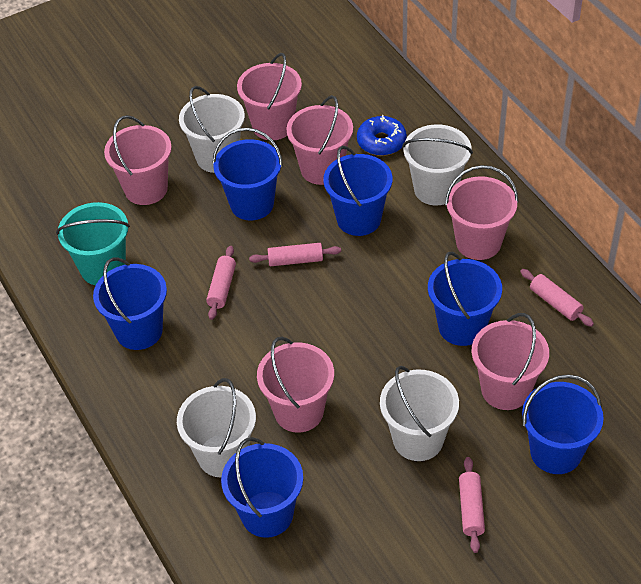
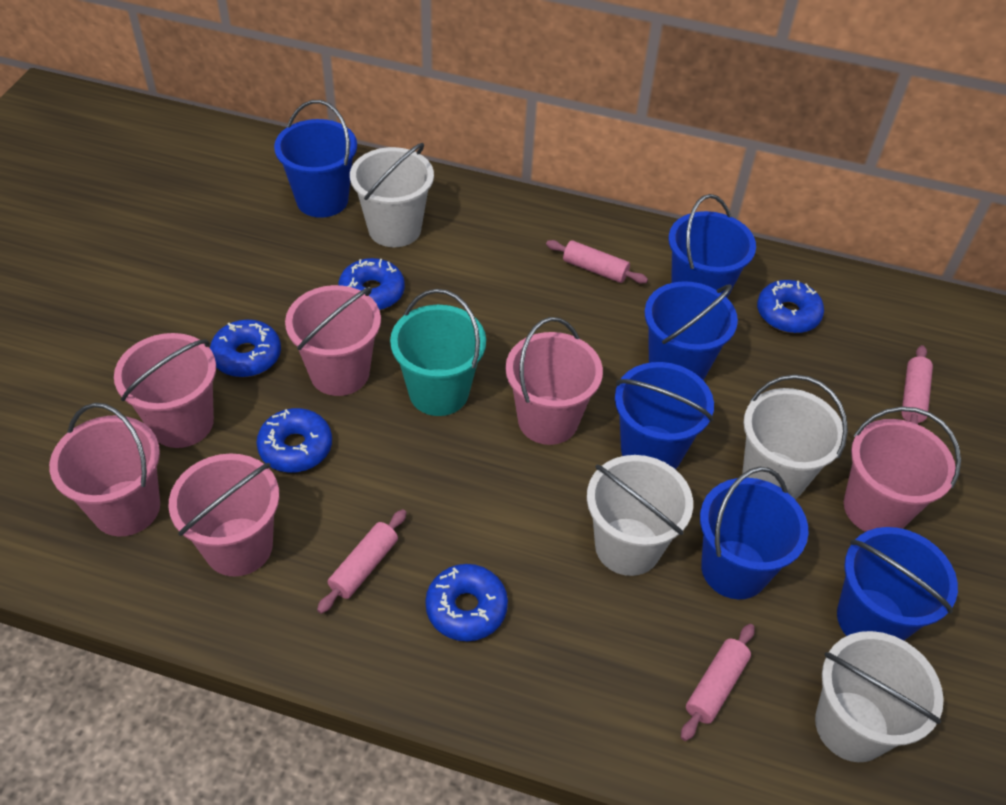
blue donut: 1 -> 5

